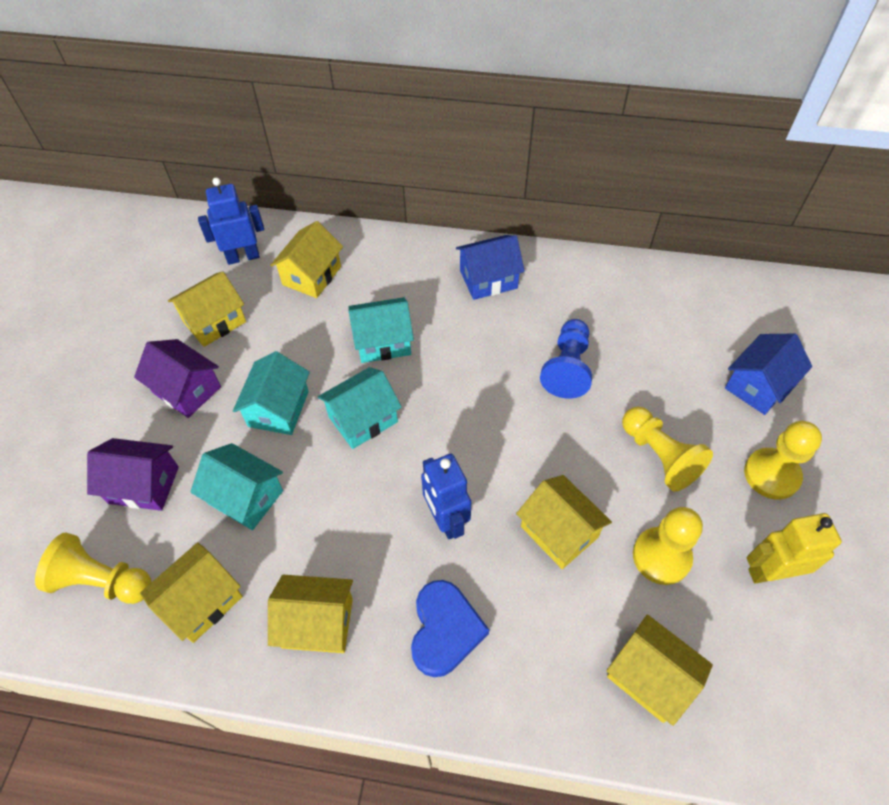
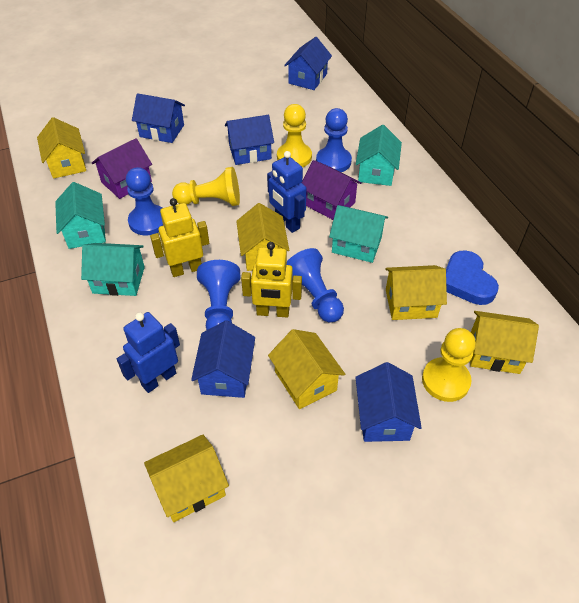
blue house: 2 -> 5
blue pawn: 1 -> 4
yellow pawn: 4 -> 3
yellow robot: 1 -> 2

